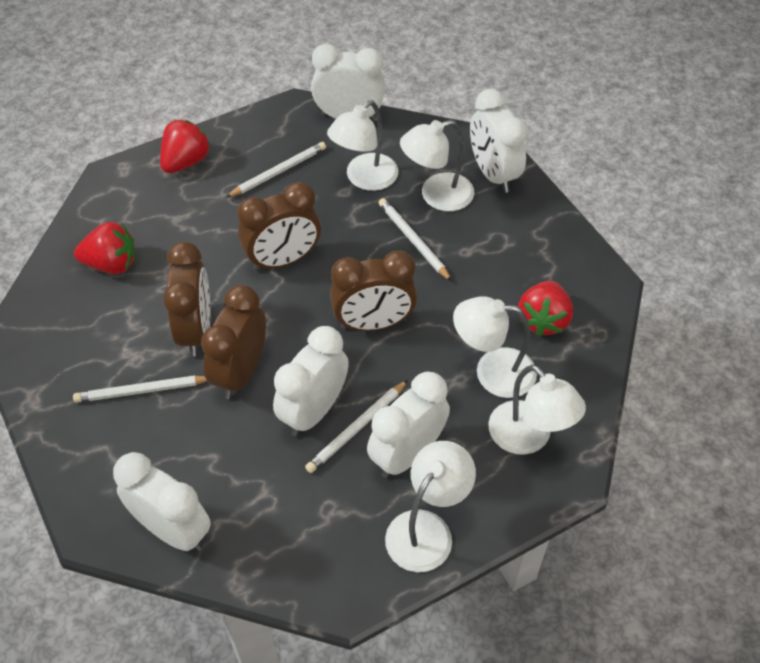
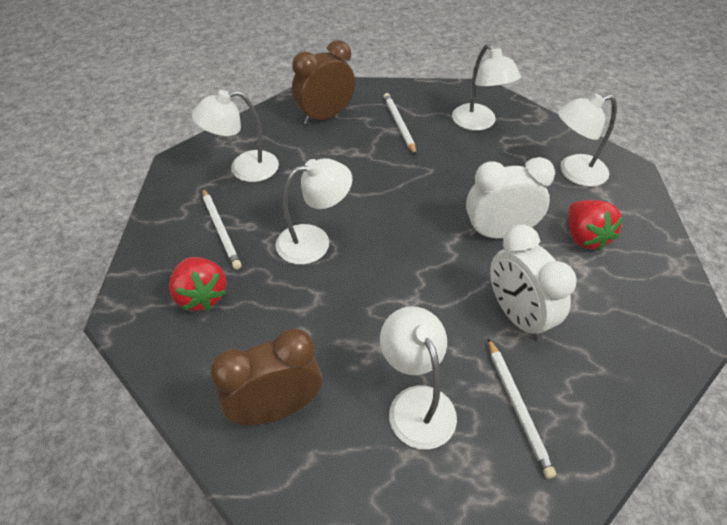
brown clock: 4 -> 2
red strawberry: 3 -> 2
white clock: 5 -> 2
white pencil: 4 -> 3

